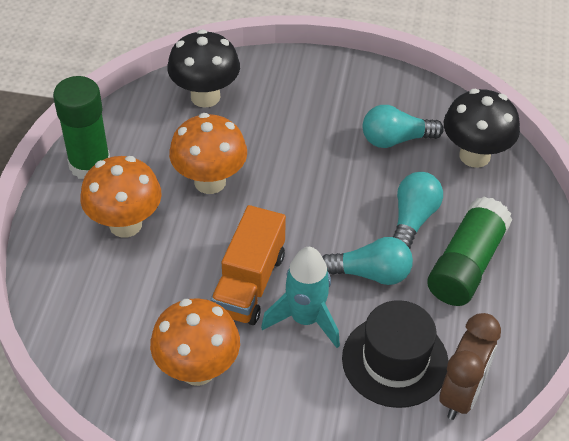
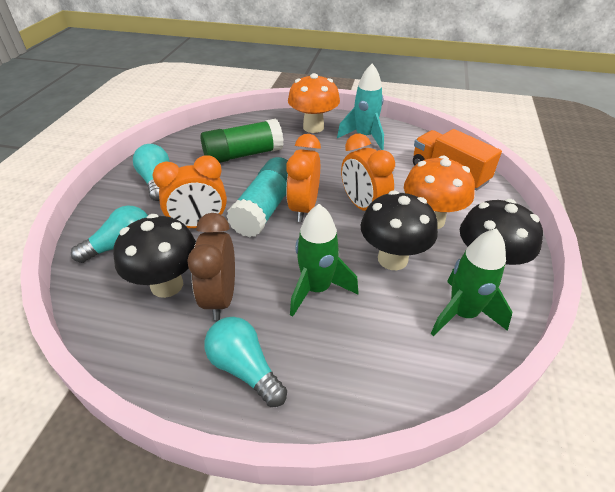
black hat: 1 -> 0
black mushroom: 2 -> 3
green glue stick: 2 -> 1
green rocket: 0 -> 2
orange clock: 0 -> 3
orange mushroom: 3 -> 2
turquoise glue stick: 0 -> 1

